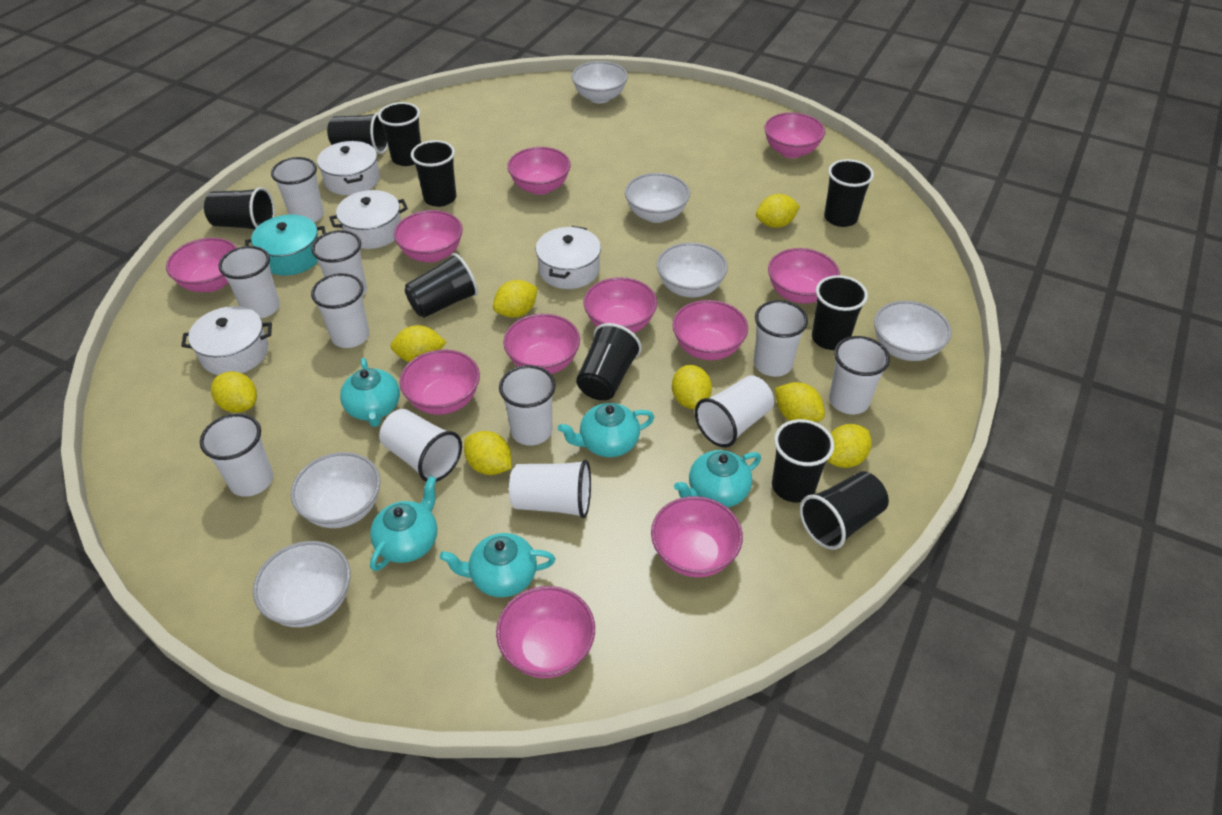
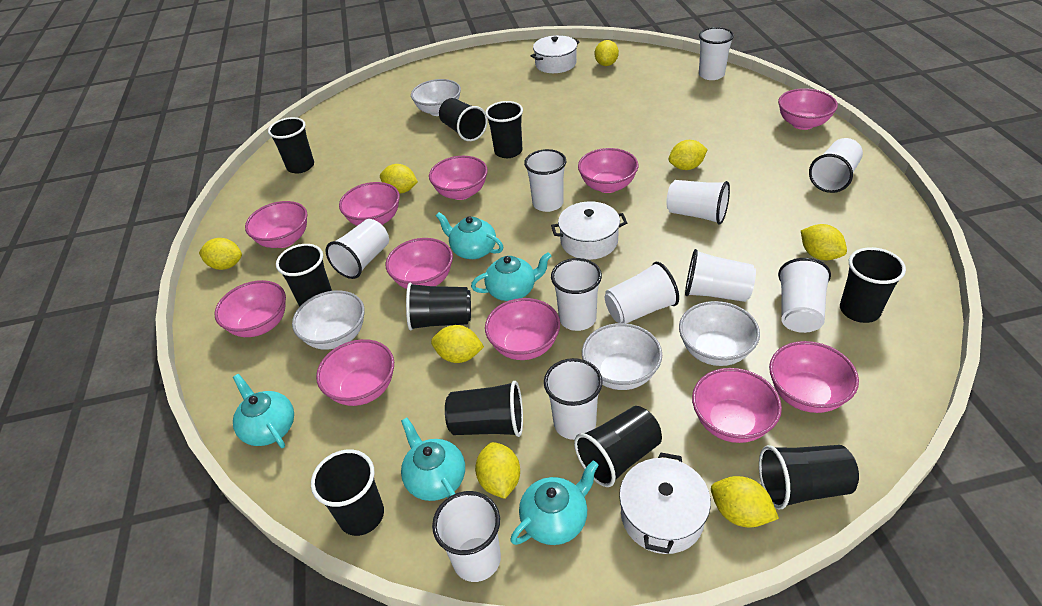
turquoise pot: 1 -> 0
white bowl: 6 -> 4
white pot: 4 -> 3

